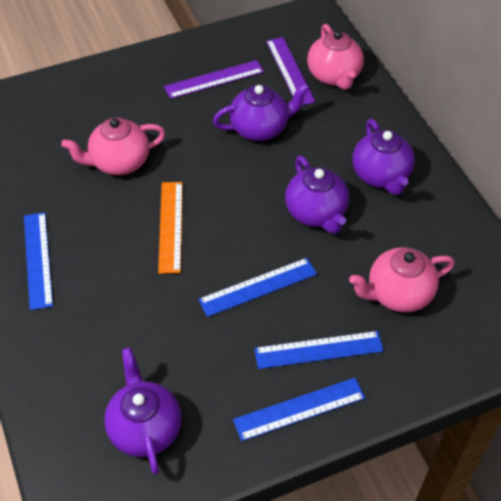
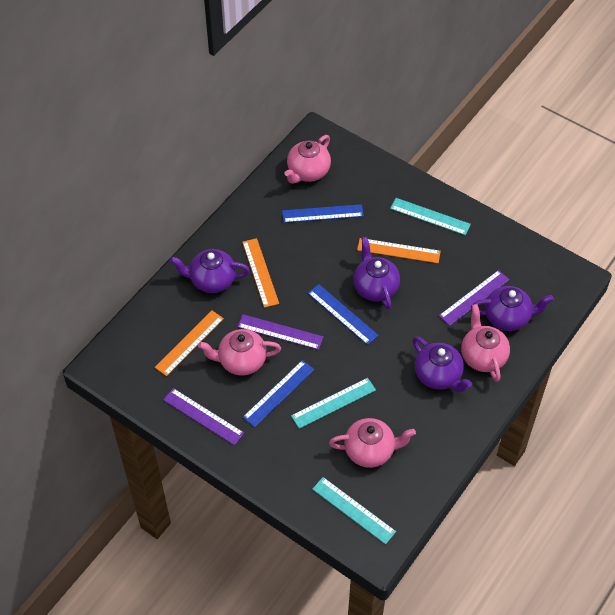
blue ruler: 4 -> 3
orange ruler: 1 -> 3
pink teapot: 3 -> 4
purple ruler: 2 -> 3
turquoise ruler: 0 -> 3

